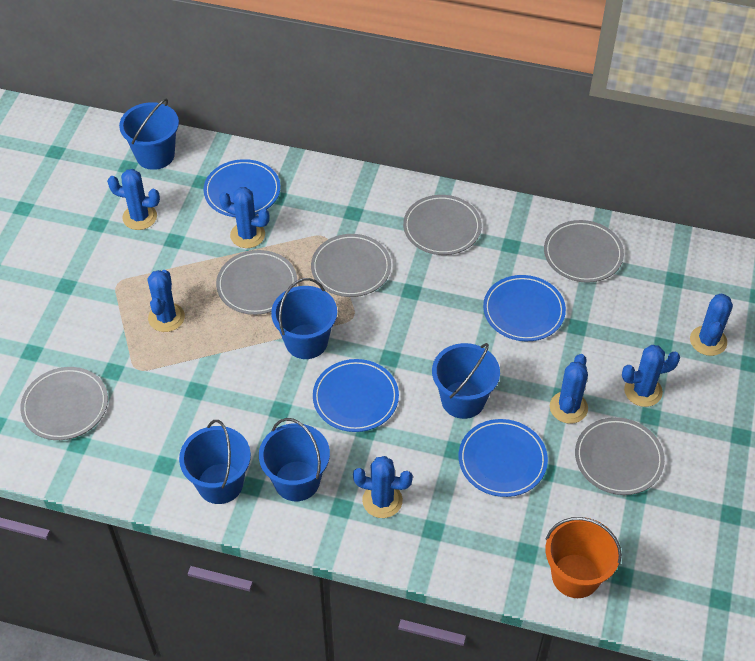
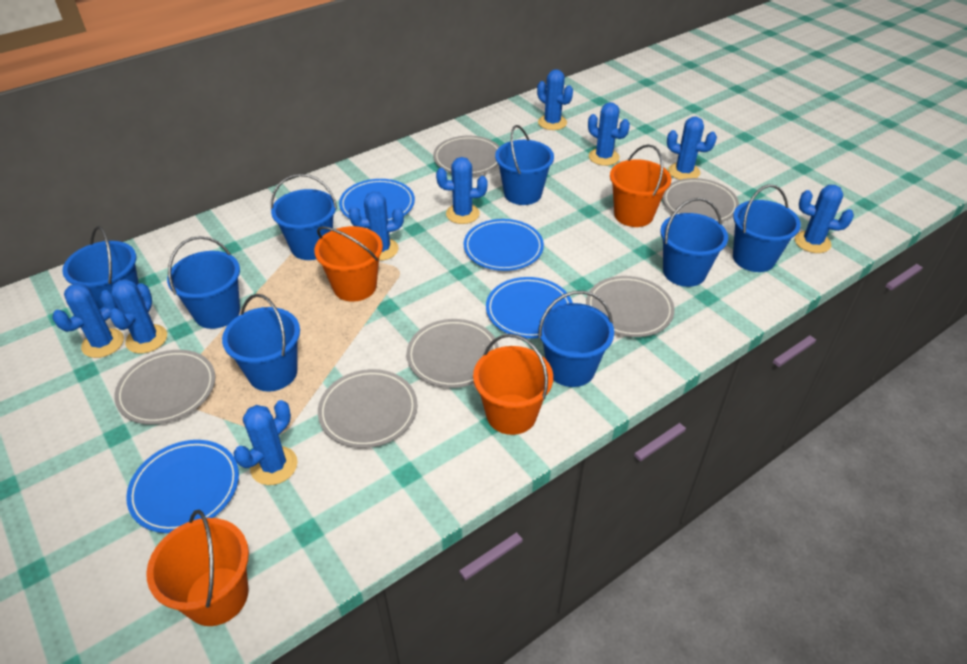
blue bucket: 5 -> 8
blue cactus: 7 -> 9
orange bucket: 1 -> 4

